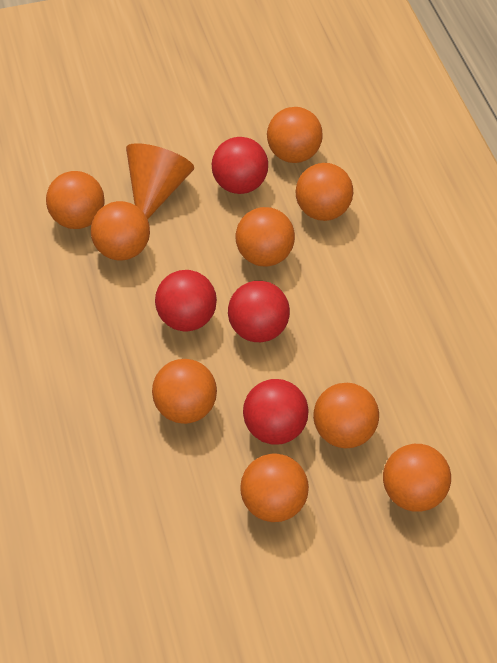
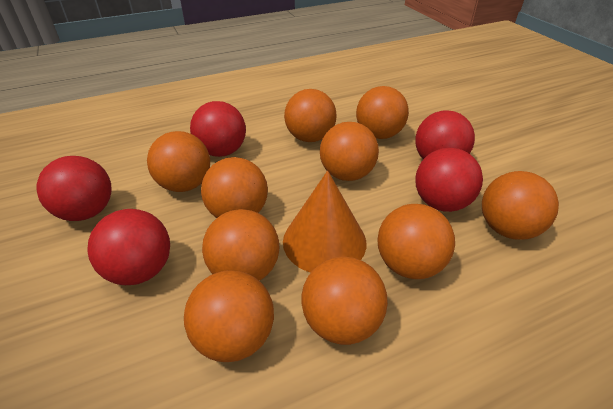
orange ball: 9 -> 10
red ball: 4 -> 5

